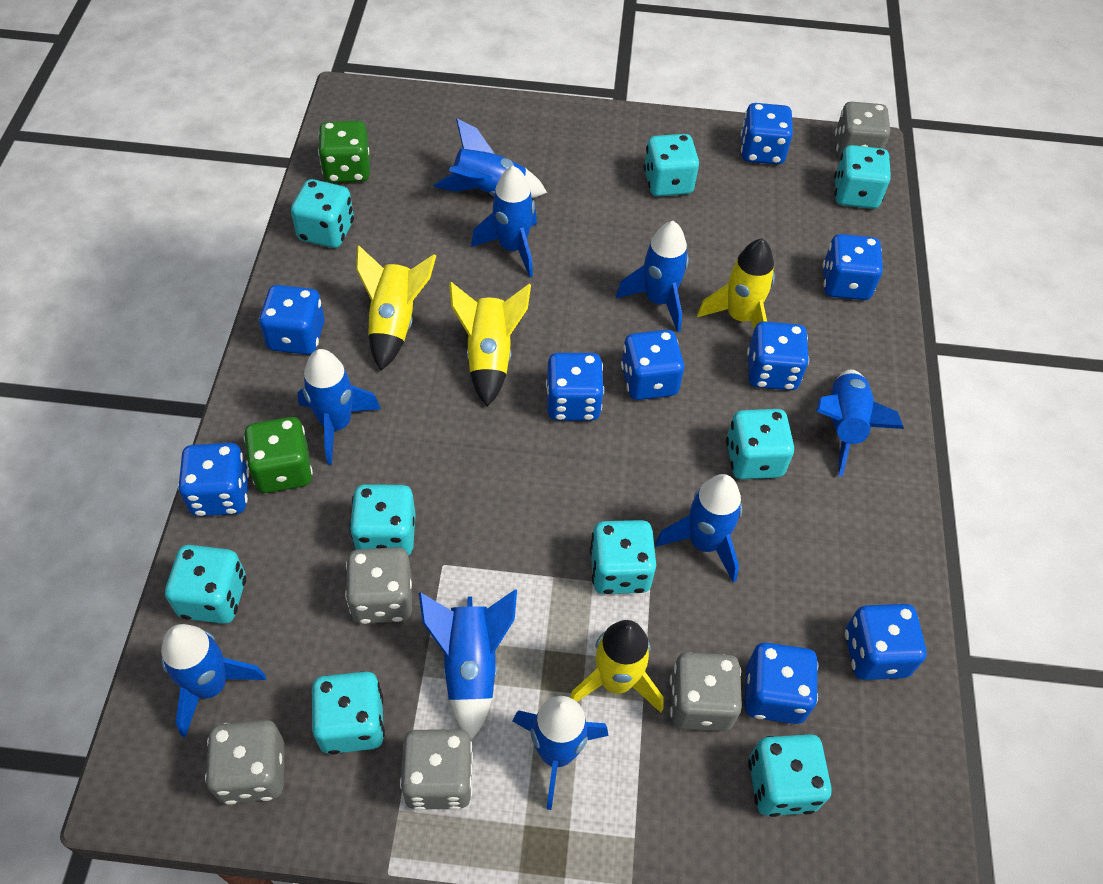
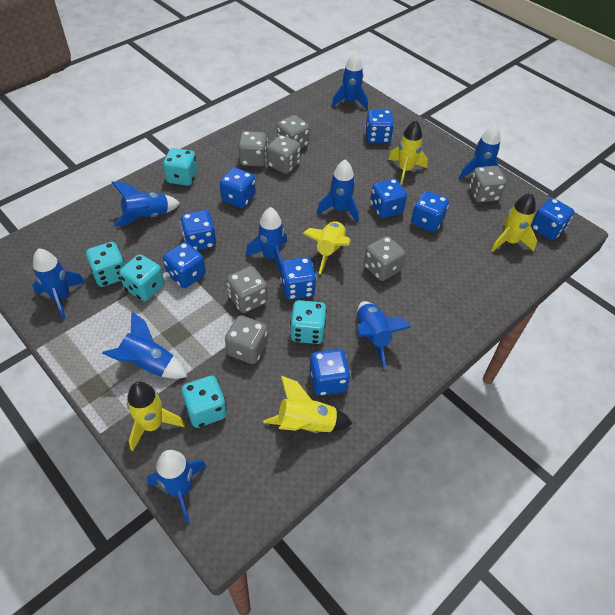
green dice: 2 -> 0
grey dice: 5 -> 7
turquoise dice: 9 -> 5
yellow rocket: 4 -> 5

